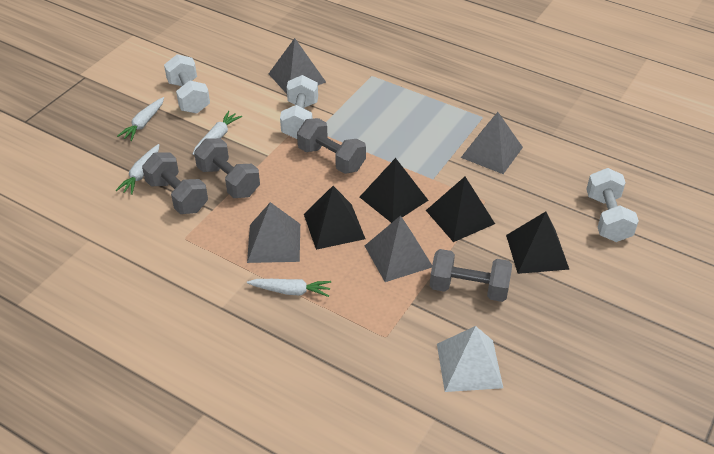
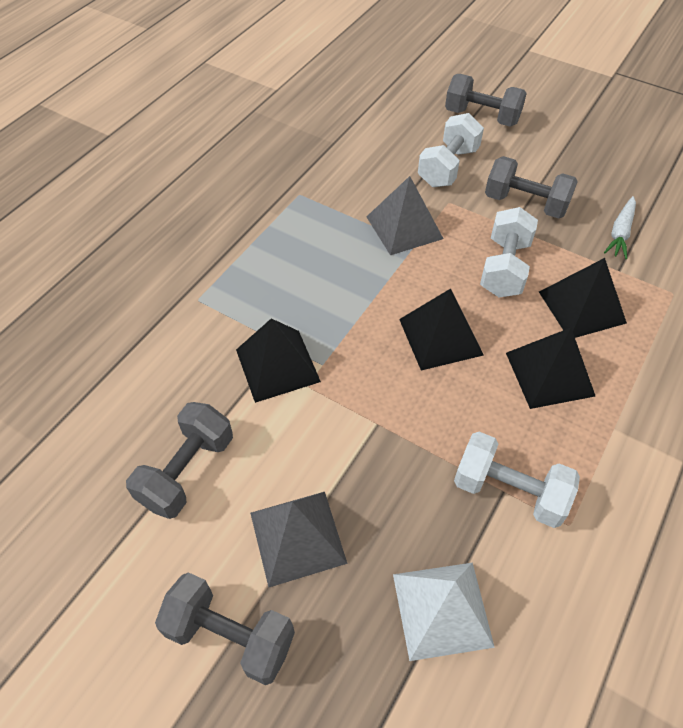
grey pyramid: 4 -> 2
white carrot: 4 -> 1

